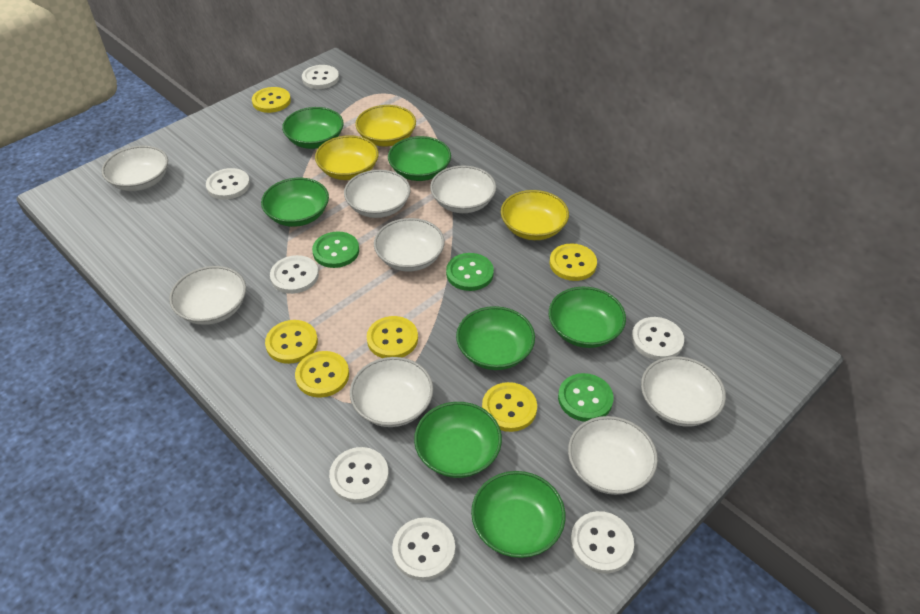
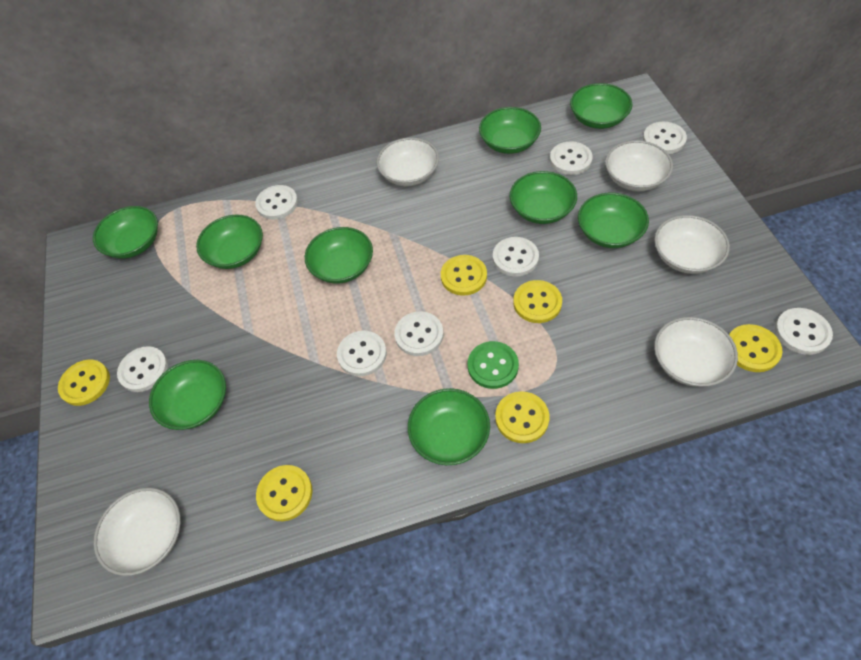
green bowl: 7 -> 9
green button: 3 -> 1
white bowl: 8 -> 5
white button: 7 -> 8
yellow bowl: 3 -> 0

